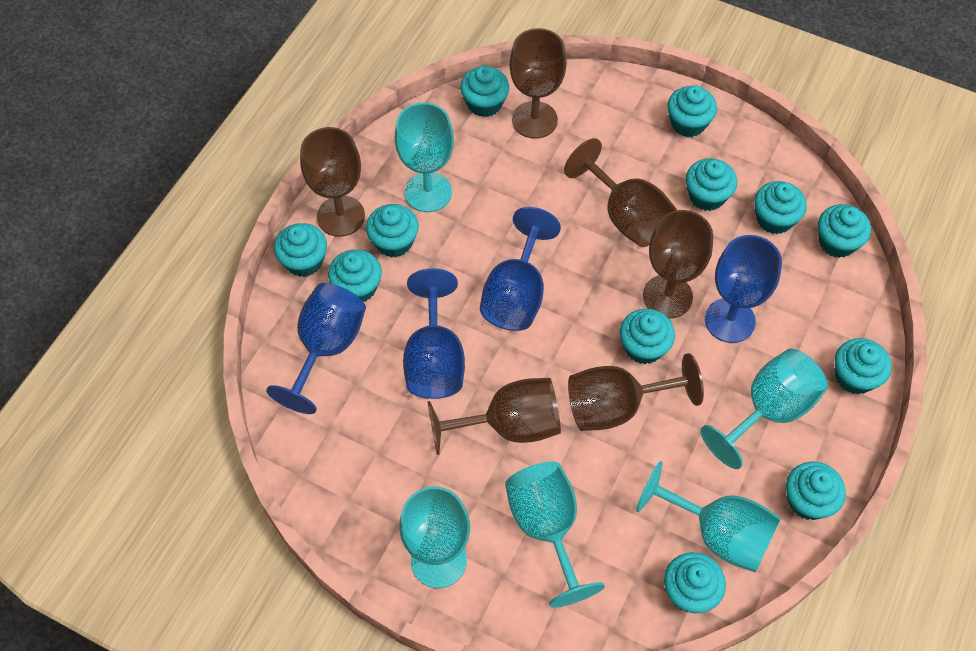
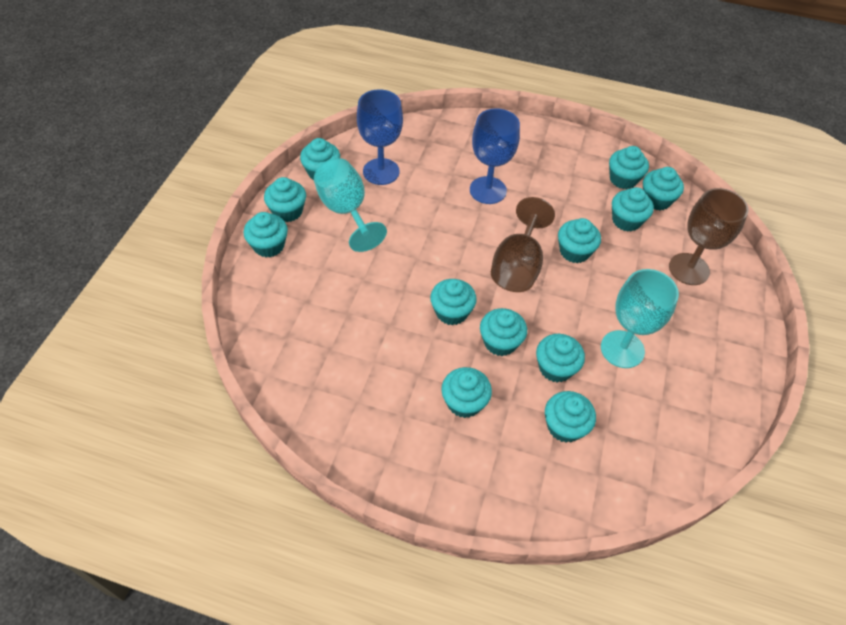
blue goblet: 4 -> 2
brown goblet: 6 -> 2
turquoise goblet: 5 -> 2

